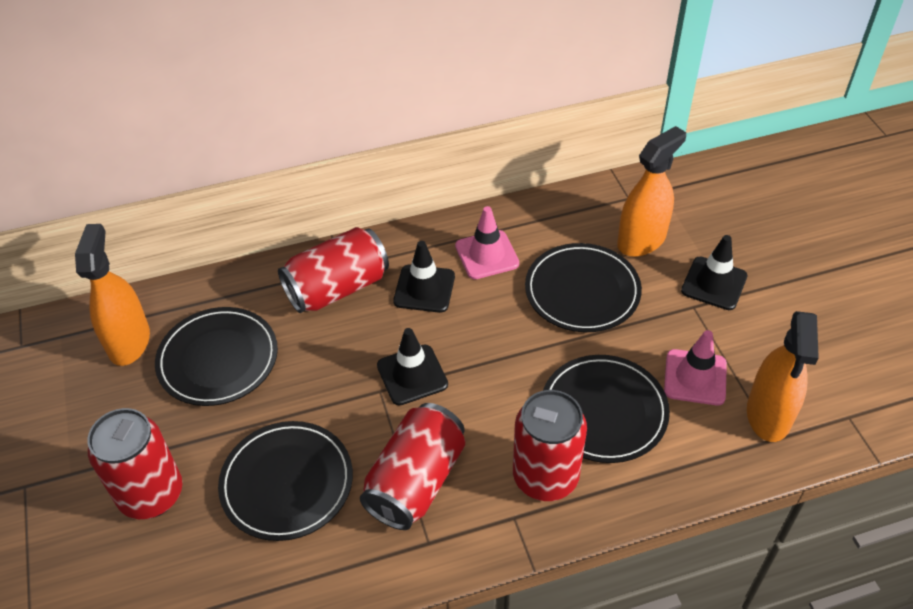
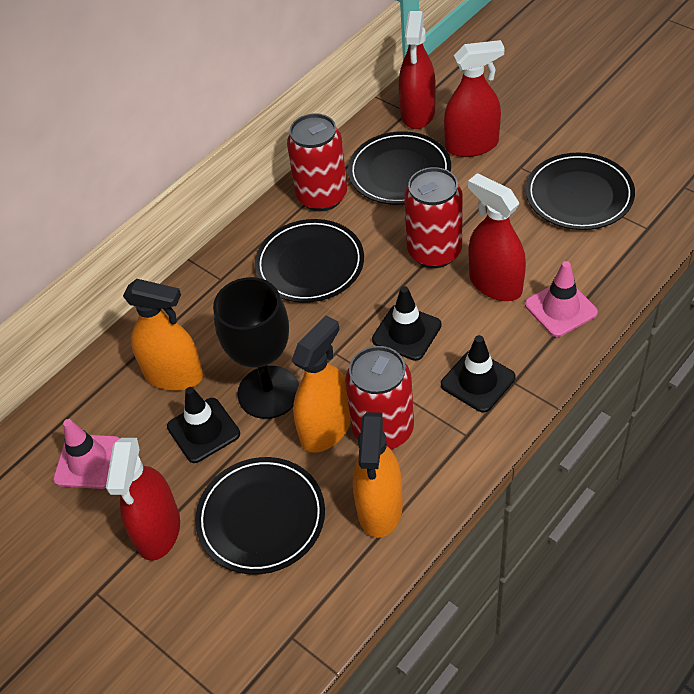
black goblet: 0 -> 1
red can: 4 -> 3
red spray bottle: 0 -> 4

